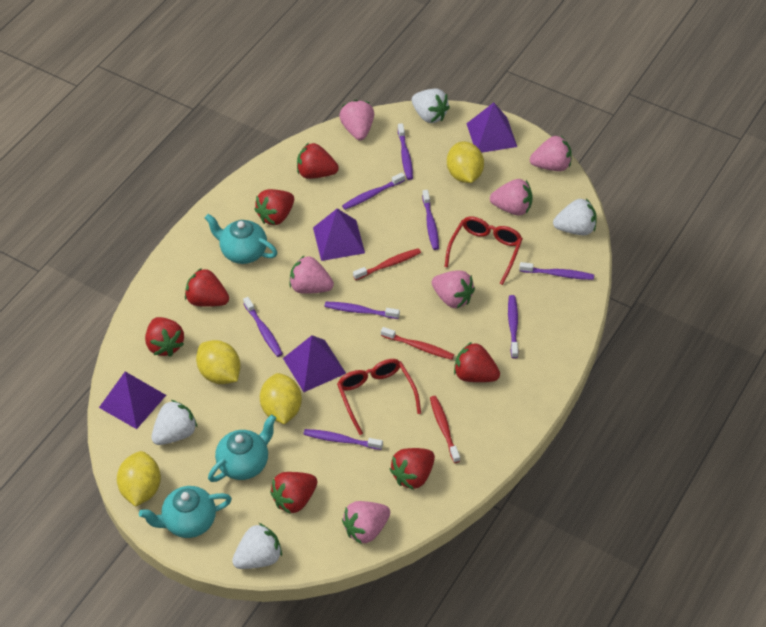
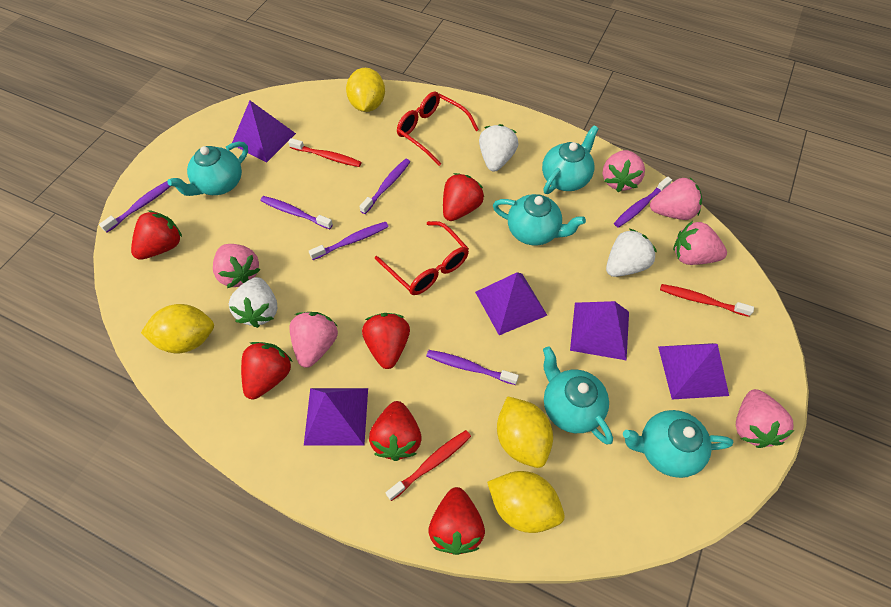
purple pyramid: 4 -> 5
purple toothbrush: 8 -> 6
red strawberry: 7 -> 6
turquoise teapot: 3 -> 5
white strawberry: 4 -> 3

